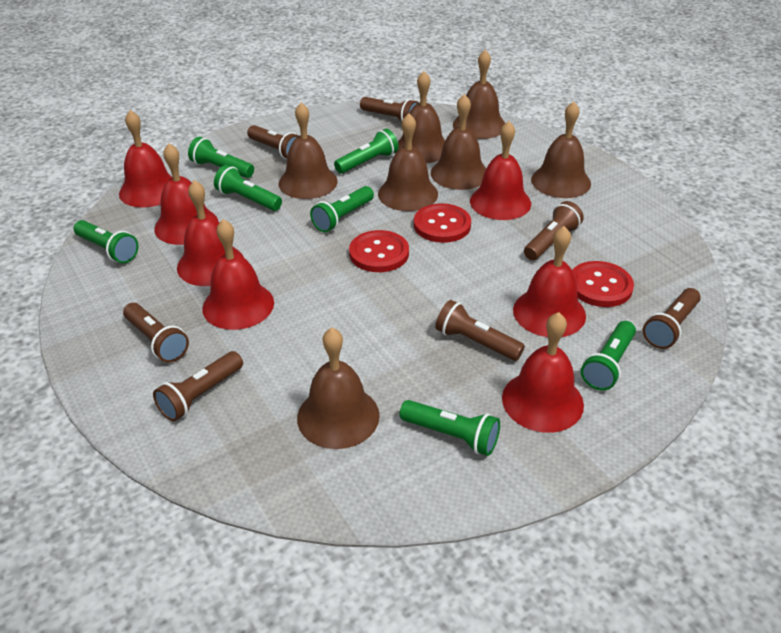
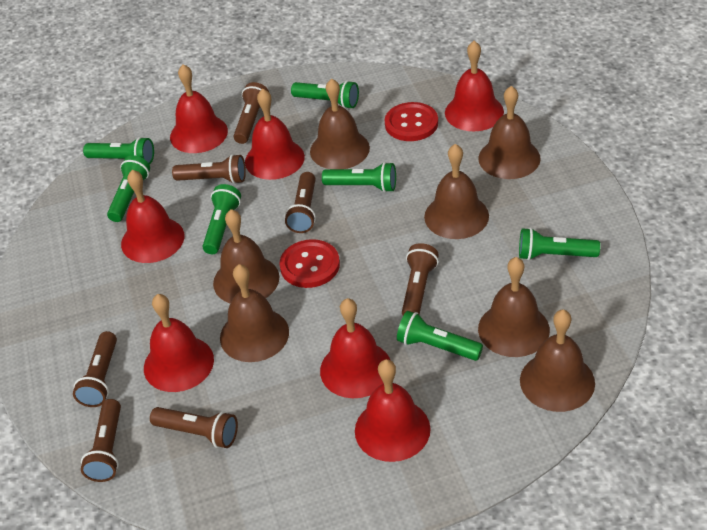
red button: 3 -> 2

